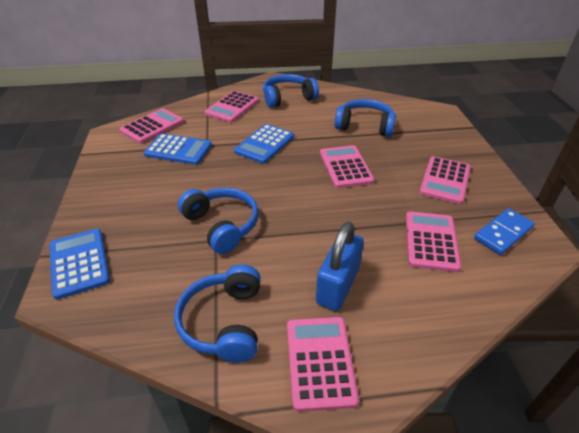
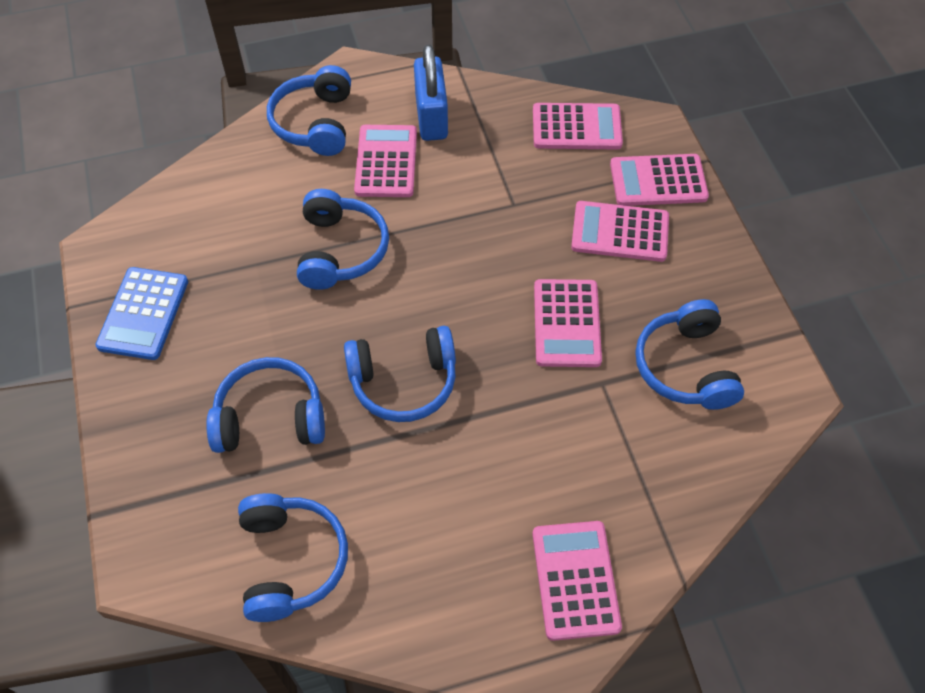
blue calculator: 3 -> 1
blue domino: 1 -> 0
blue headphones: 4 -> 6

